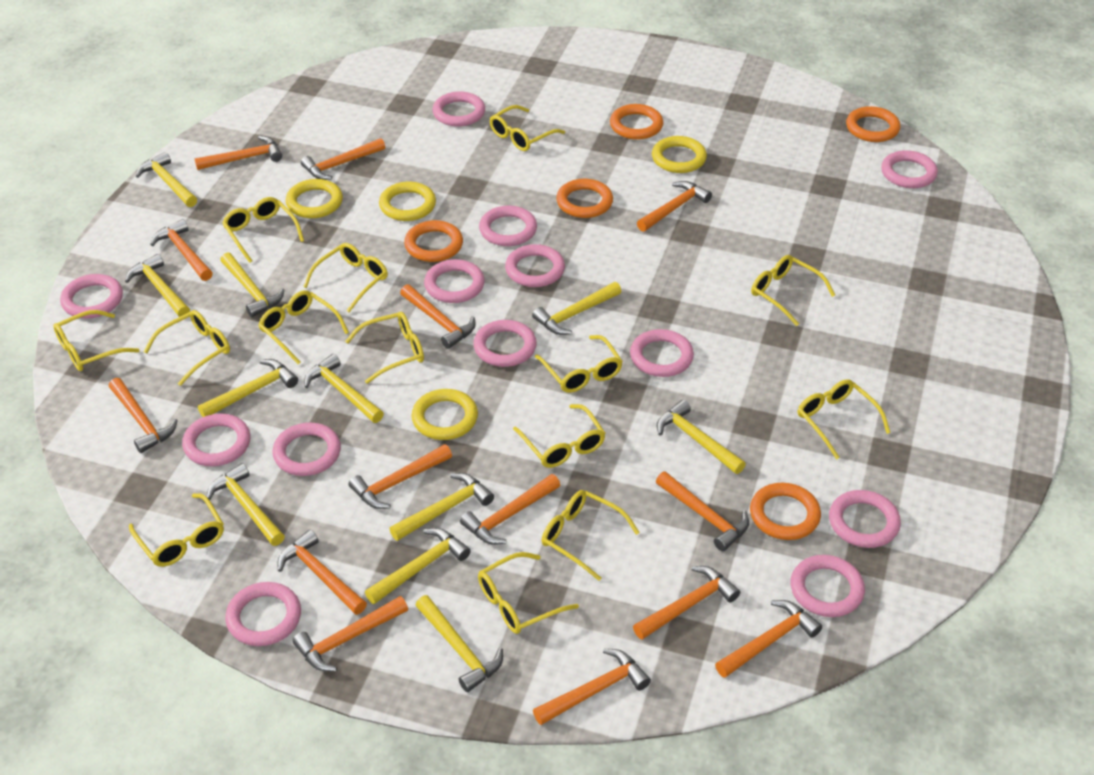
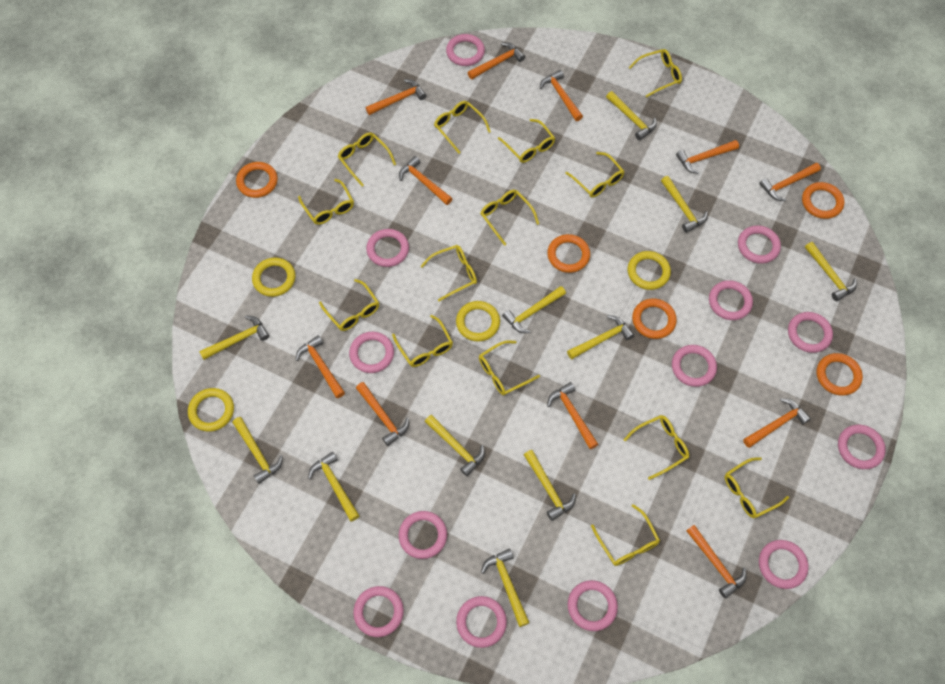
orange hammer: 14 -> 11

